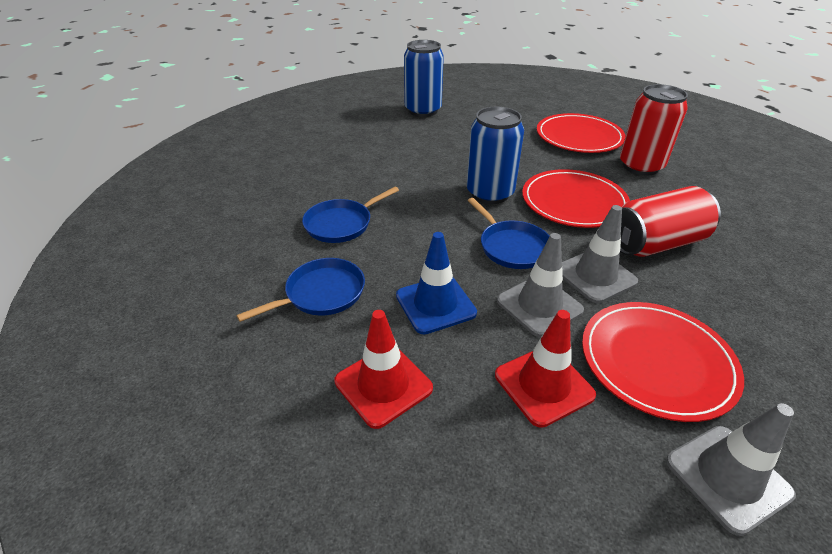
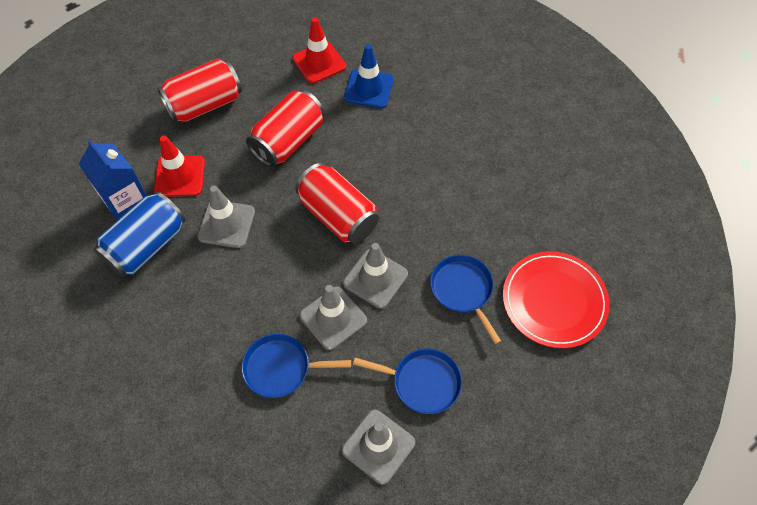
blue can: 2 -> 1
blue carton: 0 -> 1
grey traffic cone: 3 -> 4
red can: 2 -> 3
red plate: 3 -> 1

